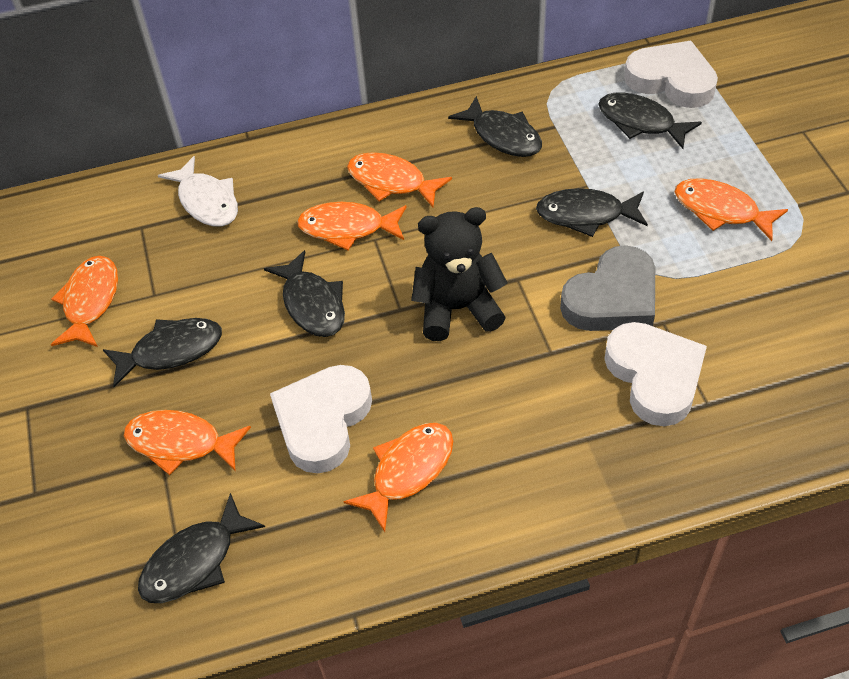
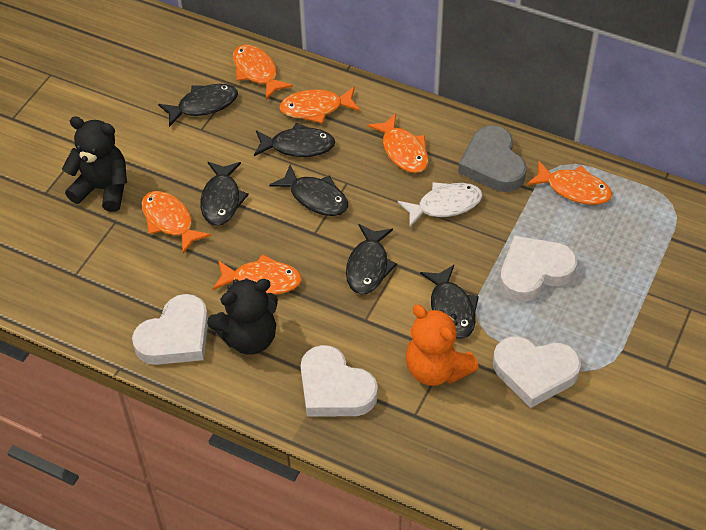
black teddy bear: 1 -> 2
orange teddy bear: 0 -> 1
white heart: 3 -> 4

